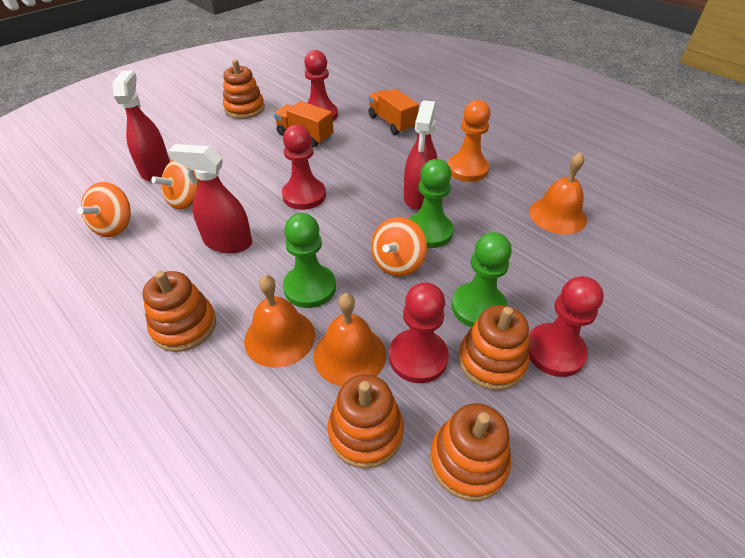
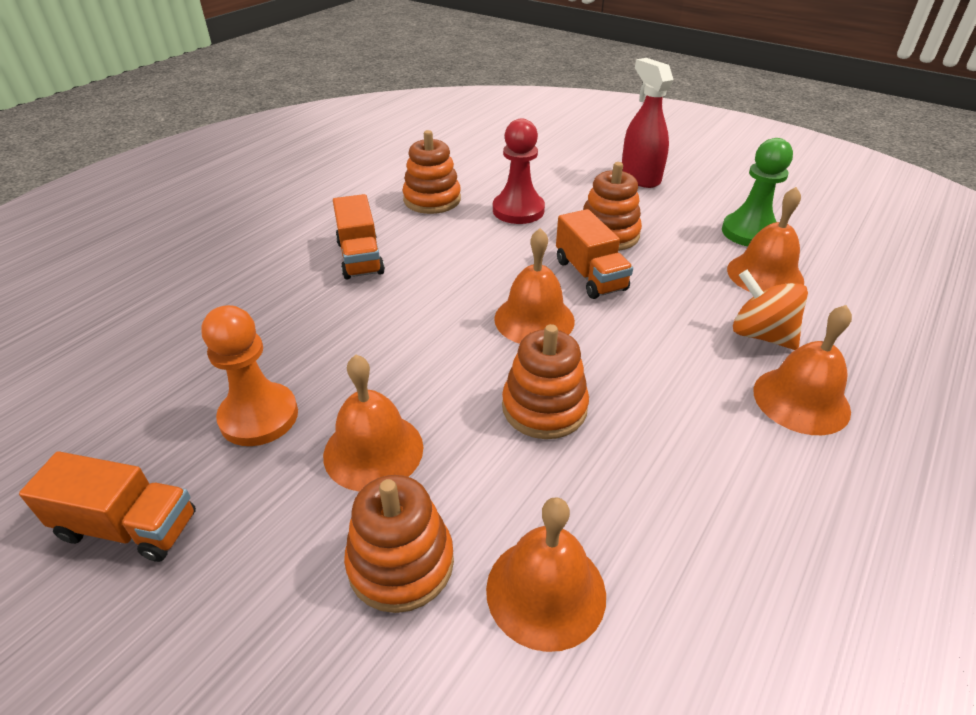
green pawn: 3 -> 1
orange bell: 3 -> 5
orange spinning top: 3 -> 1
orange stacking toy: 5 -> 4
orange truck: 2 -> 3
red pawn: 4 -> 1
red spray bottle: 3 -> 1

